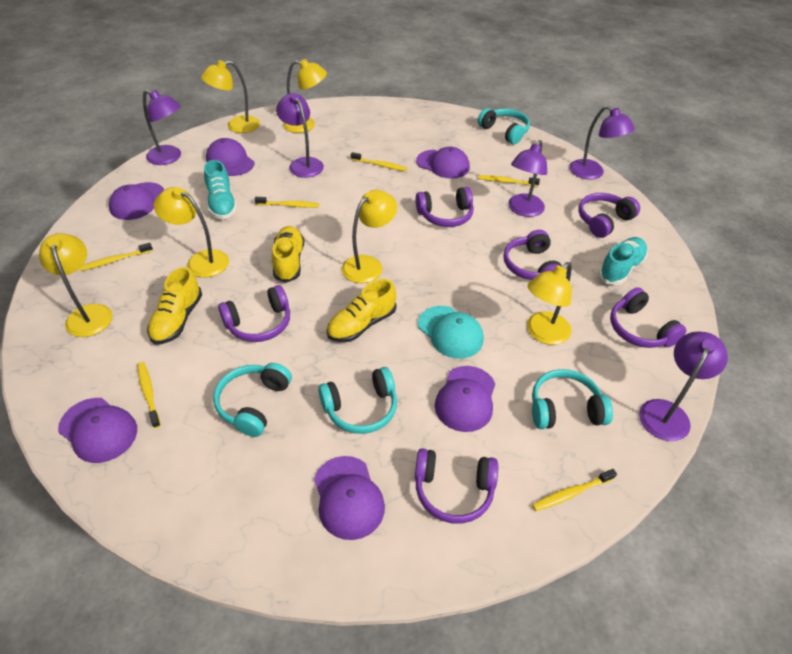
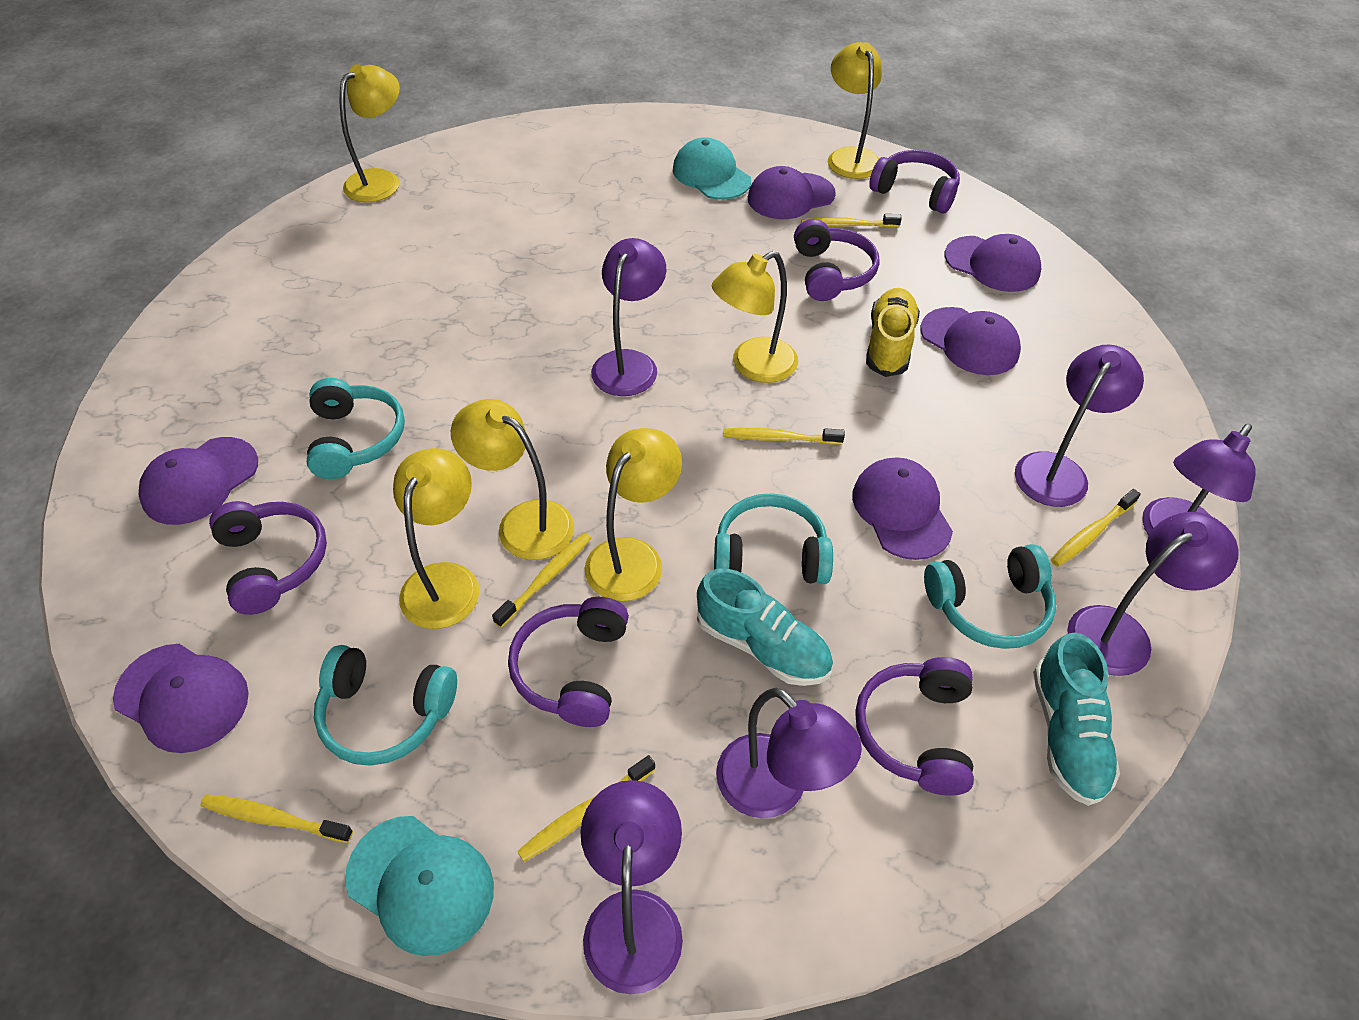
purple headphones: 6 -> 5
purple lamp: 5 -> 6
turquoise cap: 1 -> 2
yellow shoe: 3 -> 1

